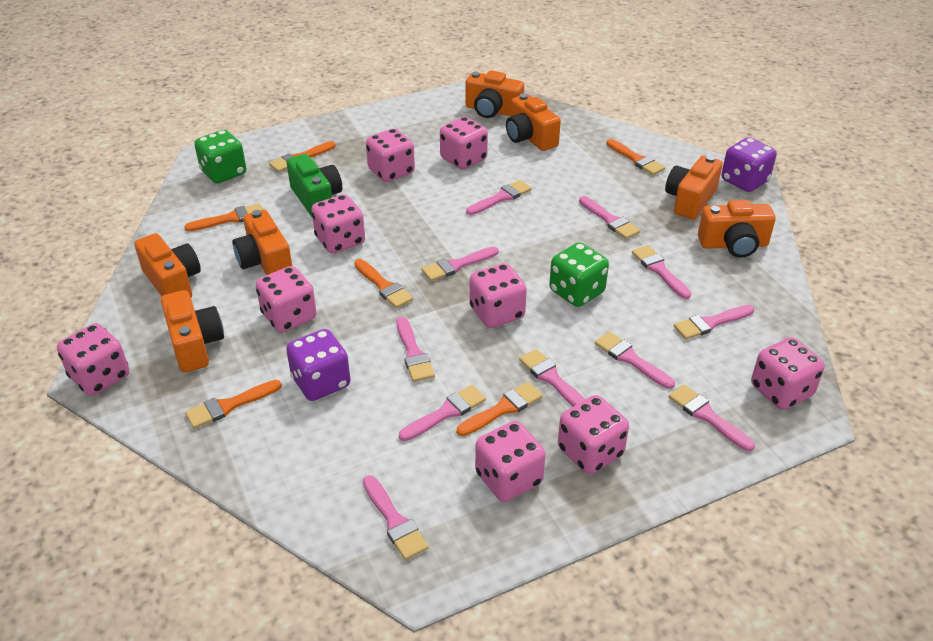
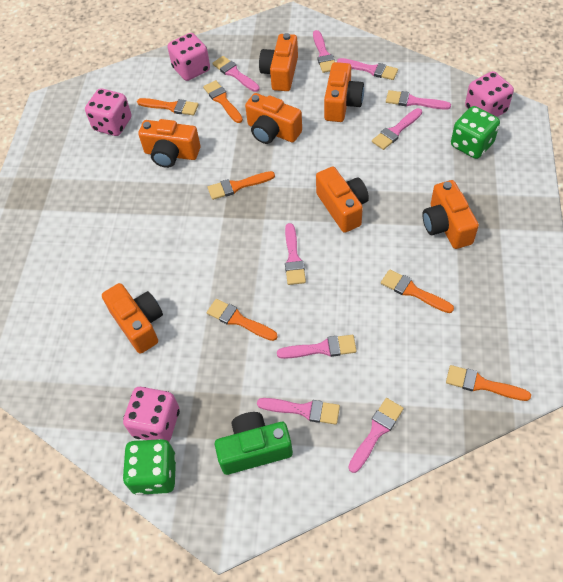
pink brush: 11 -> 9
pink dice: 9 -> 4
purple dice: 2 -> 0

